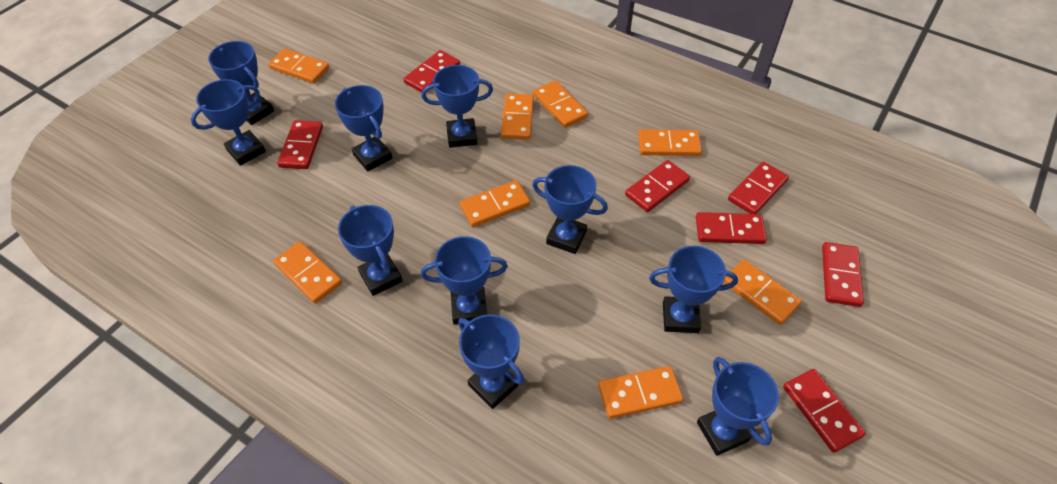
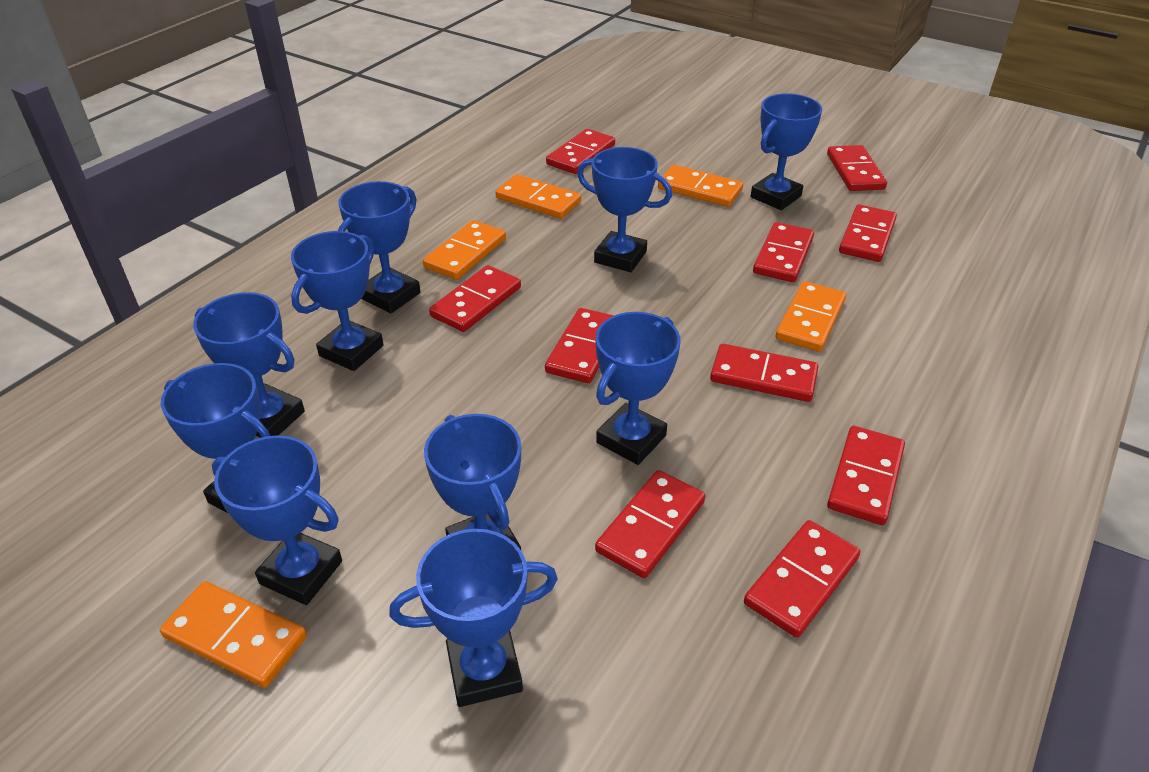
orange domino: 8 -> 5
red domino: 7 -> 10

